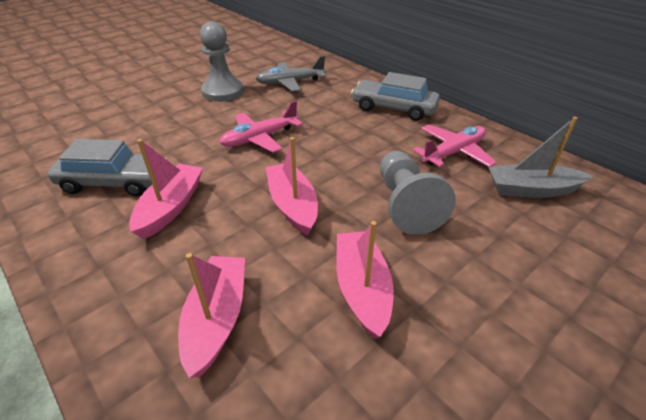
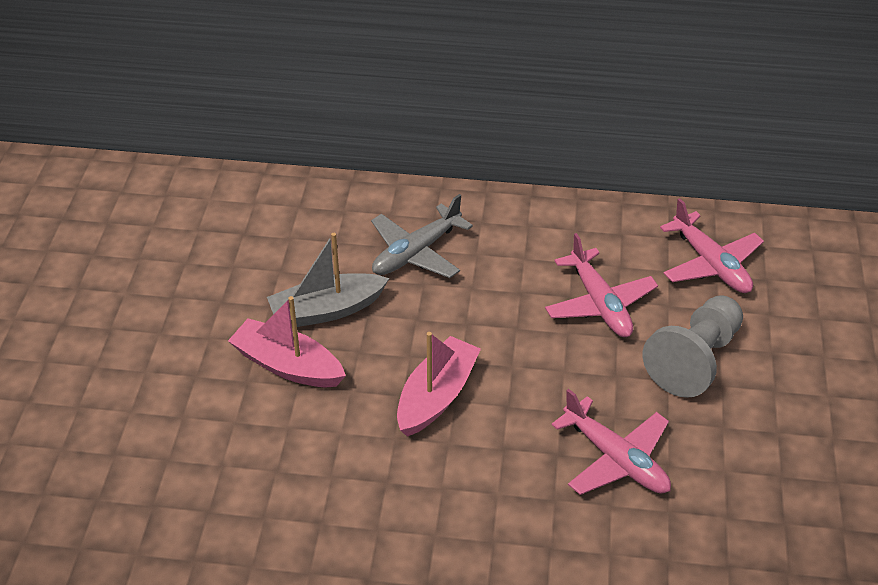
grey car: 2 -> 0
grey pawn: 2 -> 1
pink boat: 4 -> 2
pink plane: 2 -> 3

